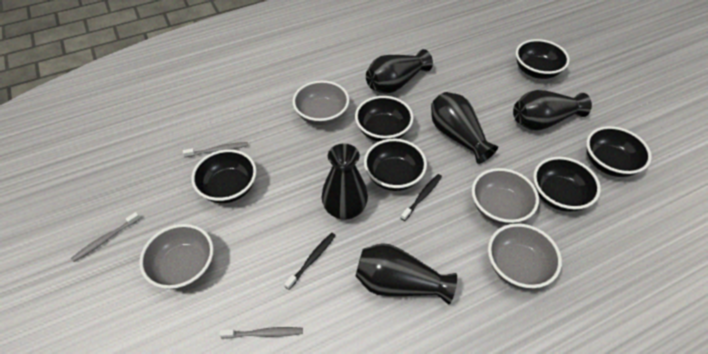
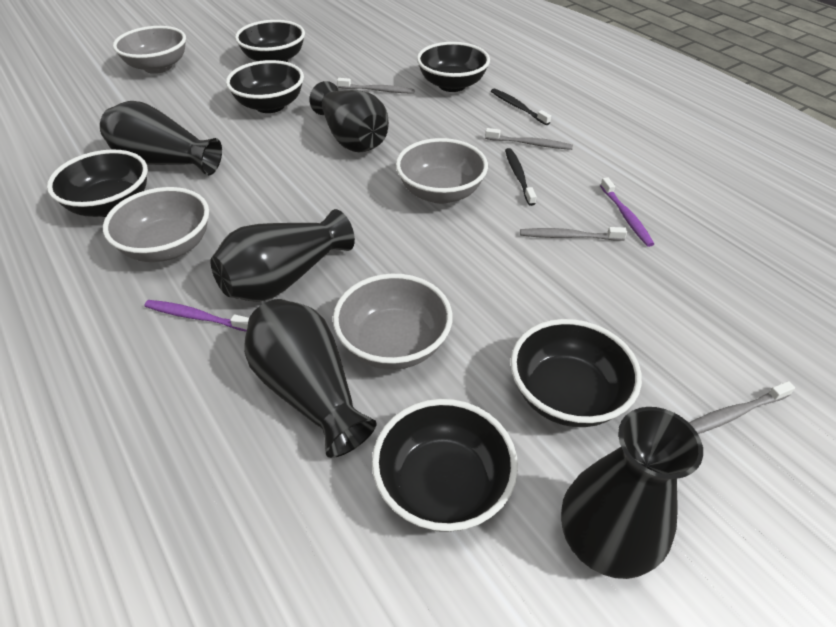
grey toothbrush: 3 -> 4
purple toothbrush: 0 -> 2

